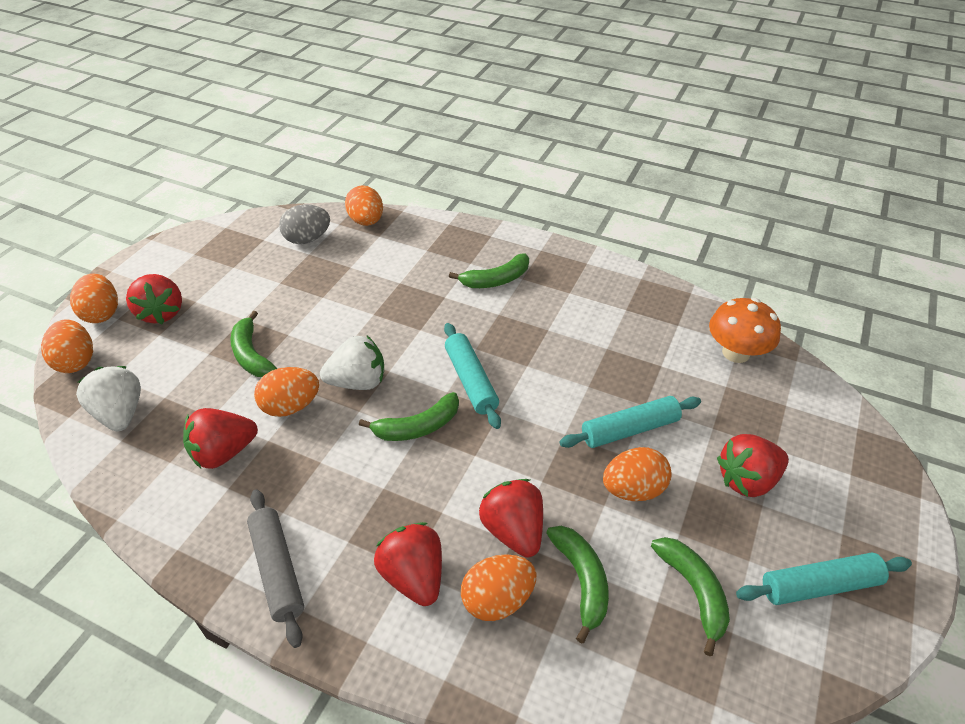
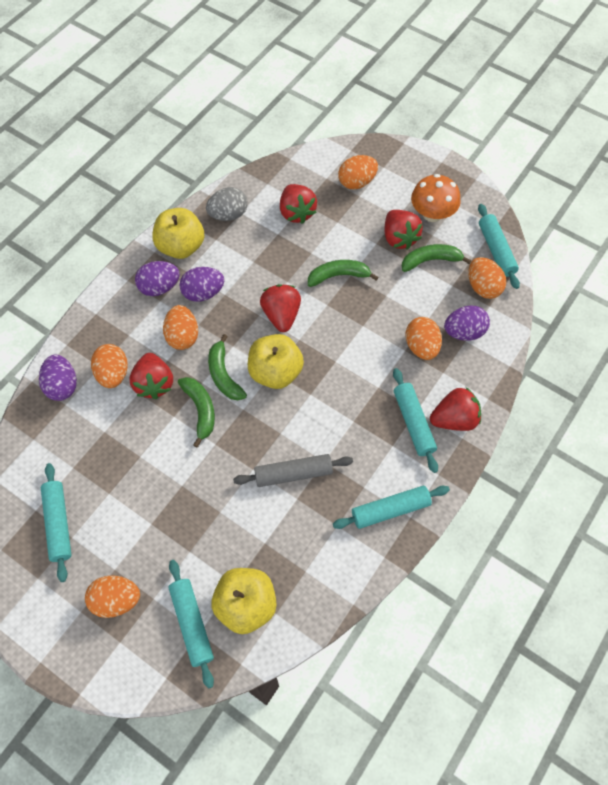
green banana: 5 -> 4
purple egg: 0 -> 4
turquoise rolling pin: 3 -> 5
white strawberry: 2 -> 0
yellow apple: 0 -> 3

